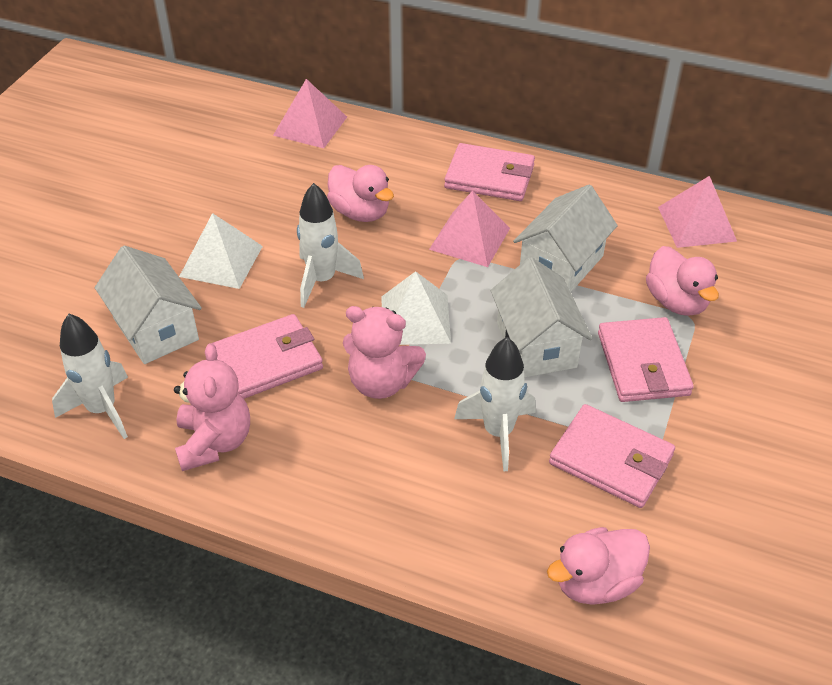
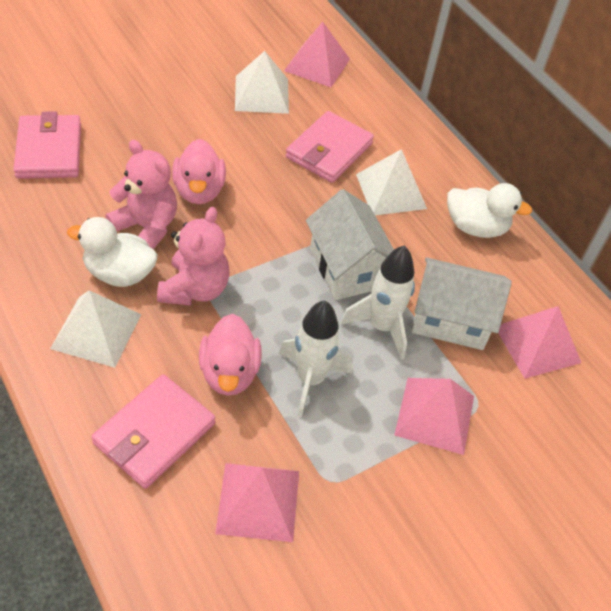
pink duck: 3 -> 2
pink pyramid: 3 -> 4
pink wallet: 4 -> 3
white duck: 0 -> 2
white house: 3 -> 2
white pyramid: 2 -> 3
white rocket: 3 -> 2

